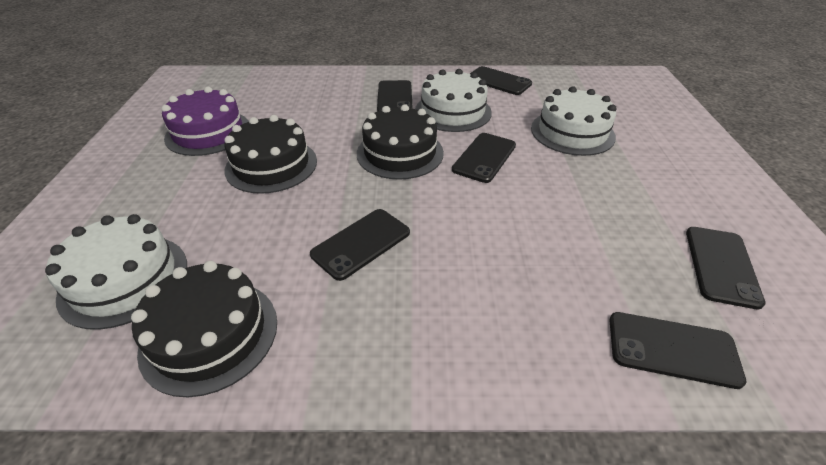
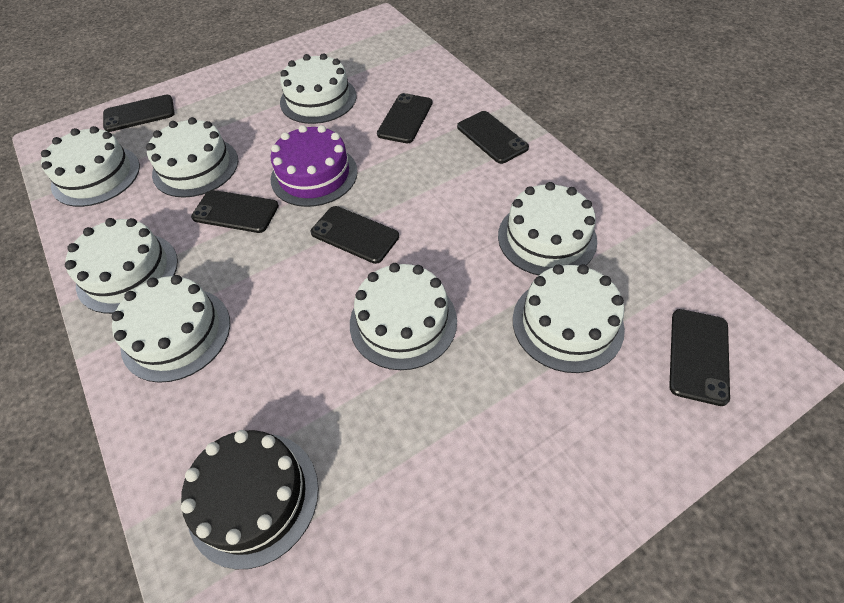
black cake: 3 -> 1
white cake: 3 -> 8

